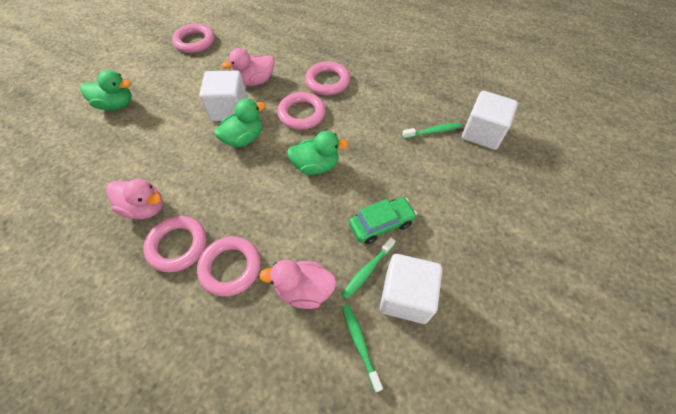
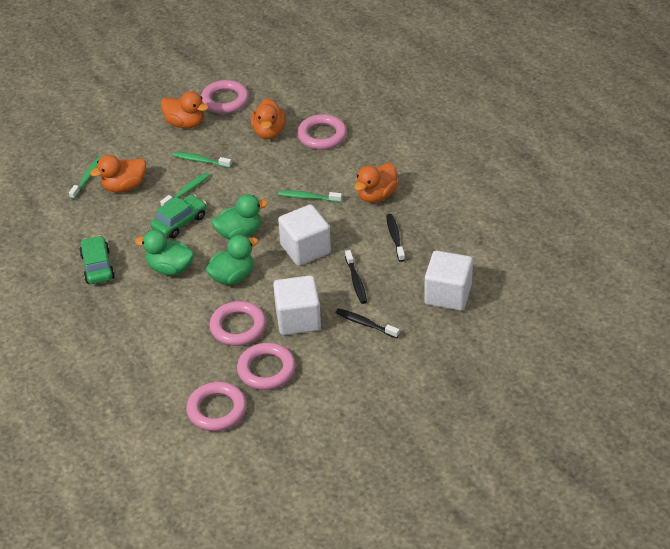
black toothbrush: 0 -> 3
green car: 1 -> 2
green toothbrush: 3 -> 4
orange duck: 0 -> 4
pink duck: 3 -> 0

